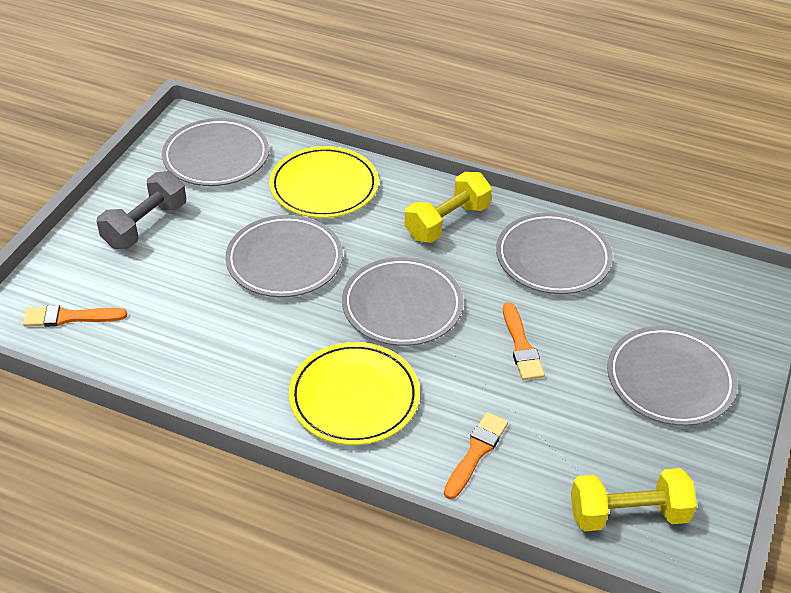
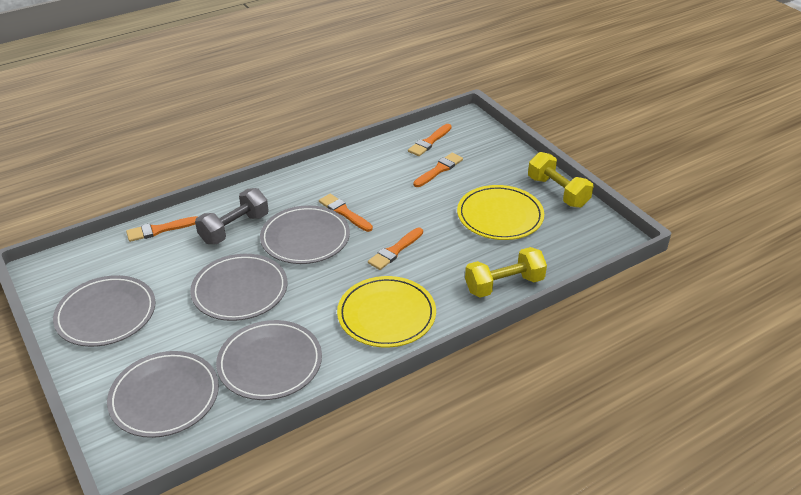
orange brush: 3 -> 5

